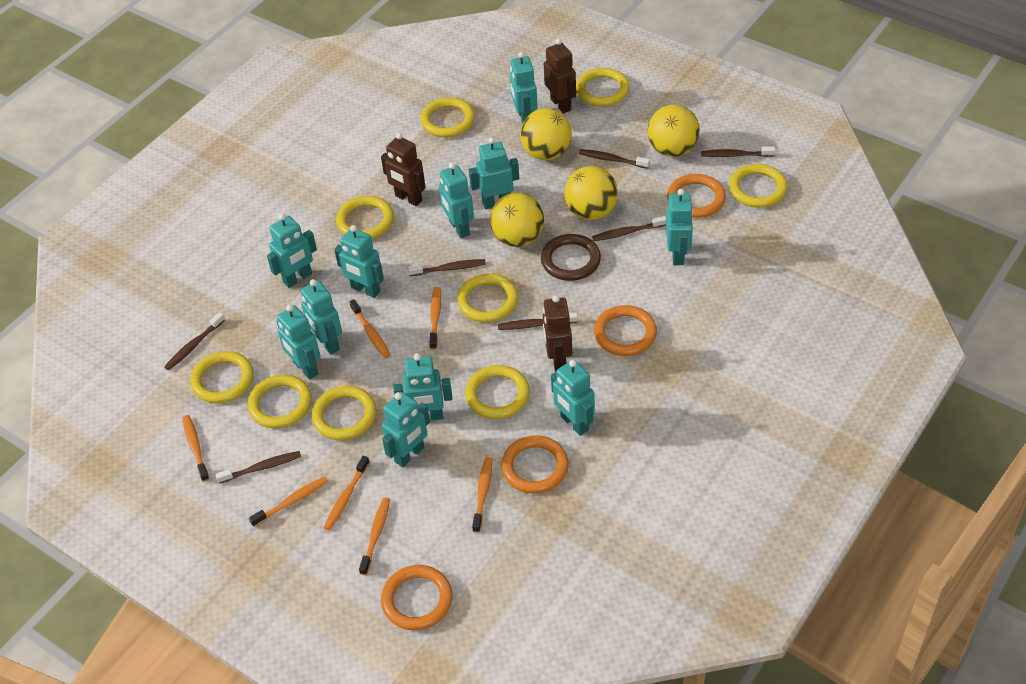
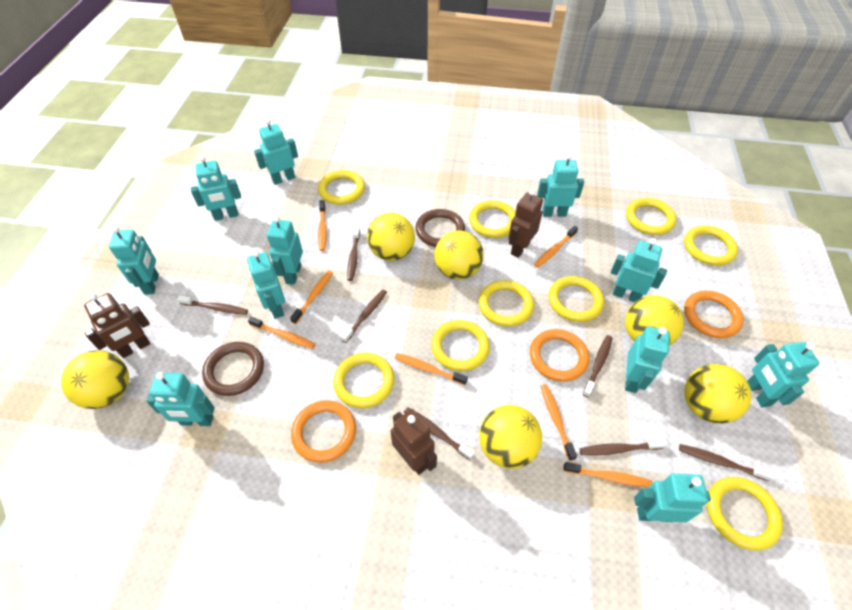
brown ring: 1 -> 2
orange ring: 4 -> 3
yellow ball: 4 -> 6

